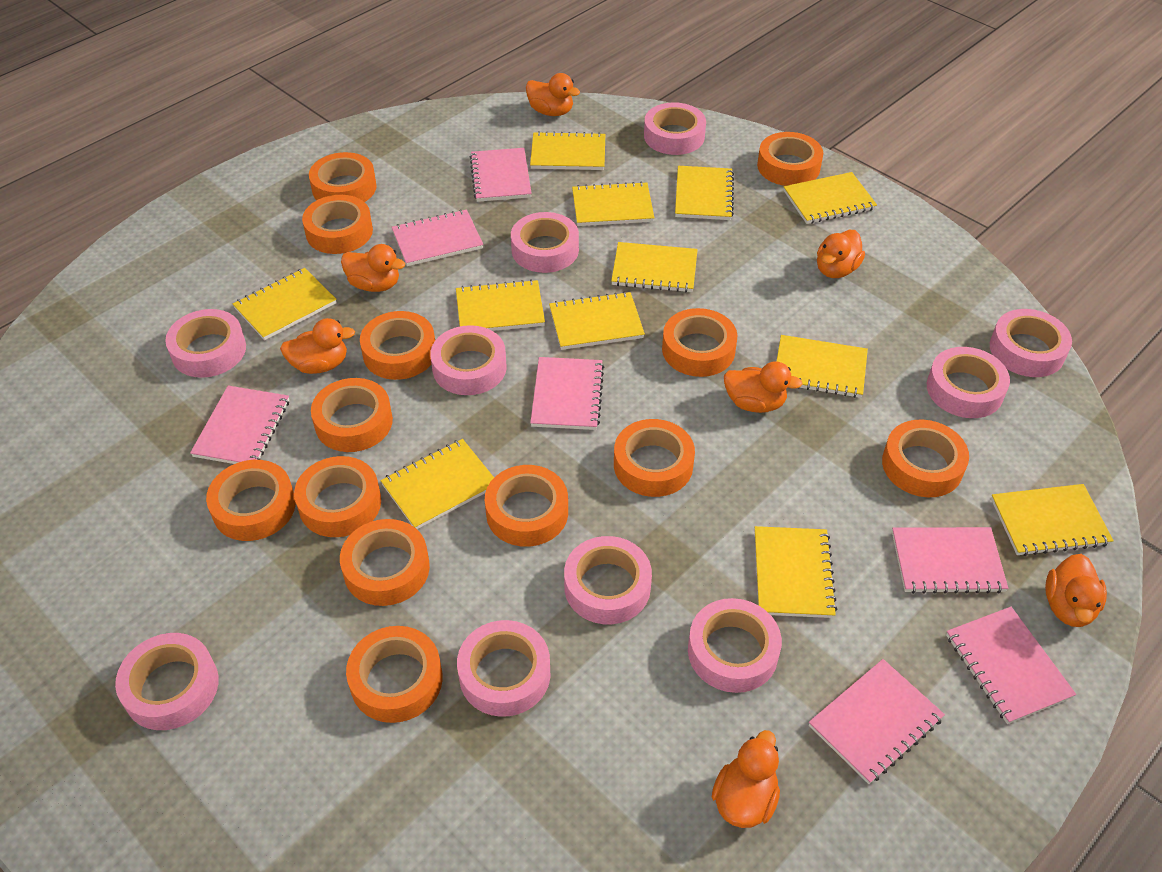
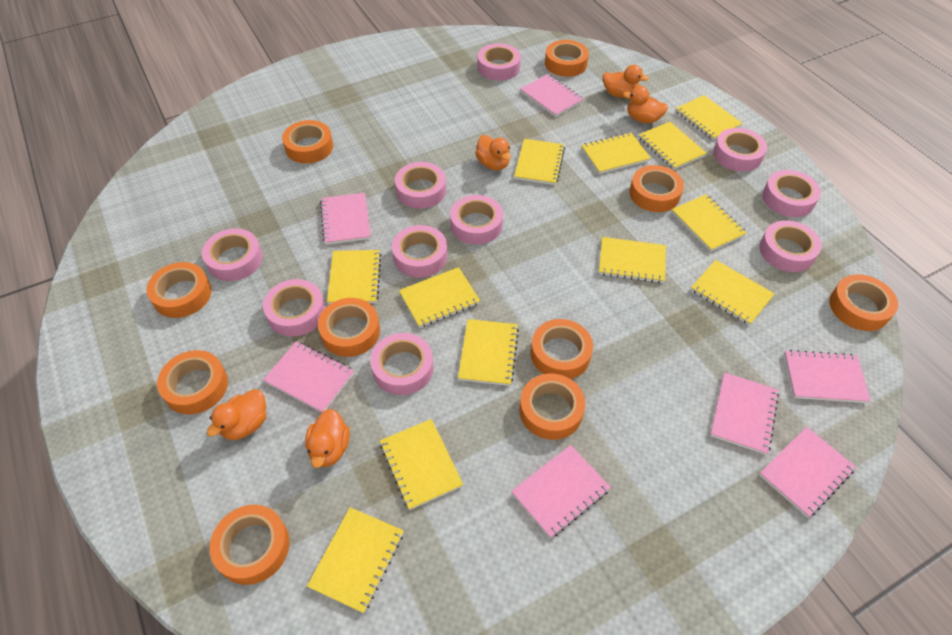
orange duck: 7 -> 5
orange tape: 13 -> 10

